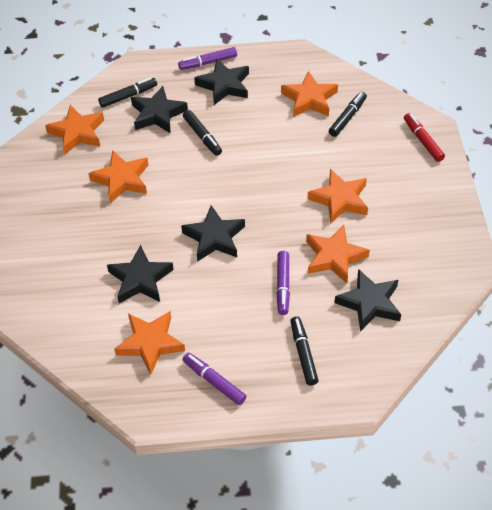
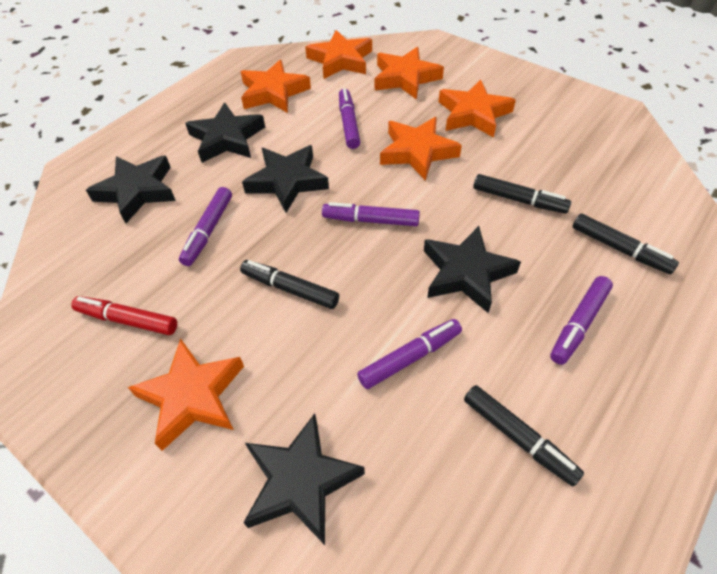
purple marker: 3 -> 5

